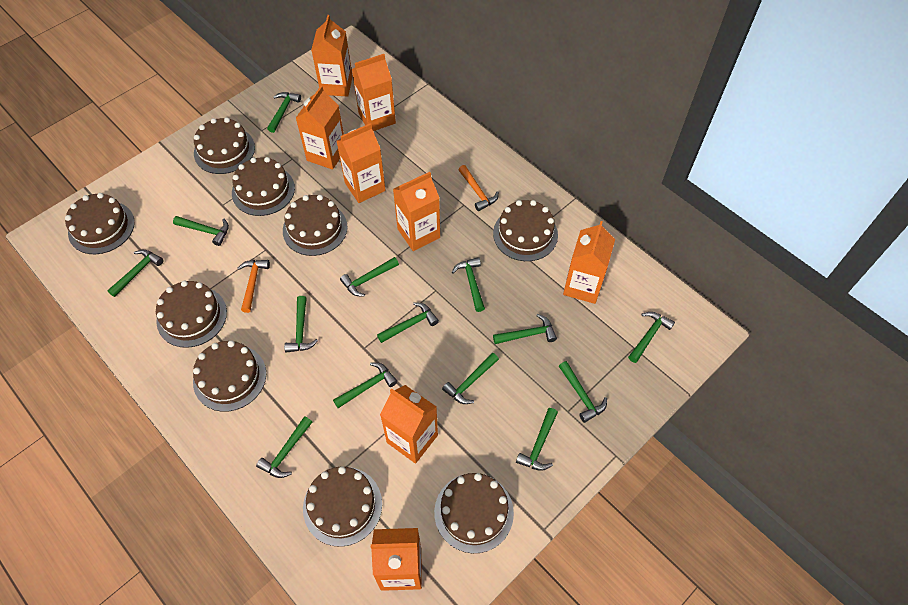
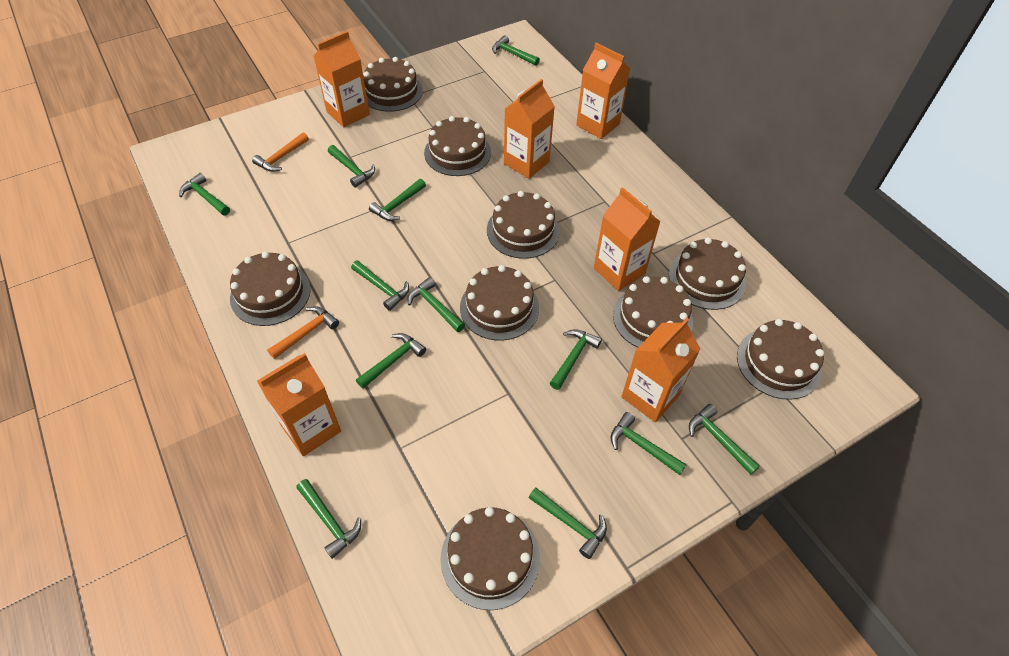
green hammer: 14 -> 12
orange carton: 8 -> 6

